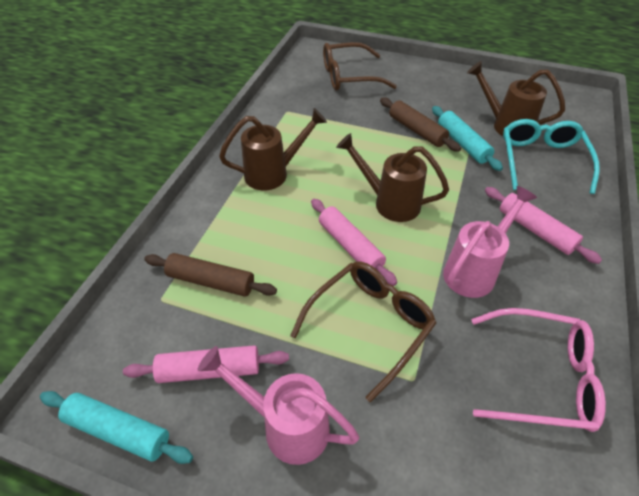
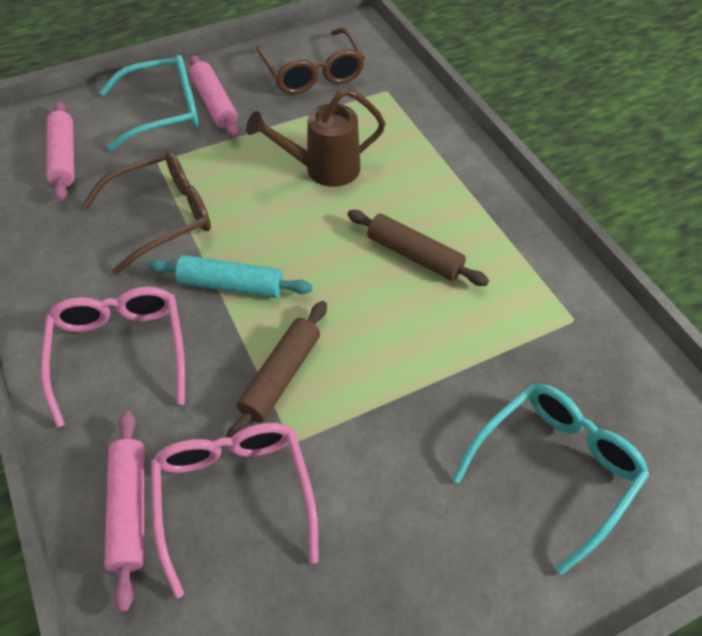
brown watering can: 3 -> 1
pink glasses: 1 -> 2
pink watering can: 2 -> 0
turquoise glasses: 1 -> 2
turquoise rolling pin: 2 -> 1

